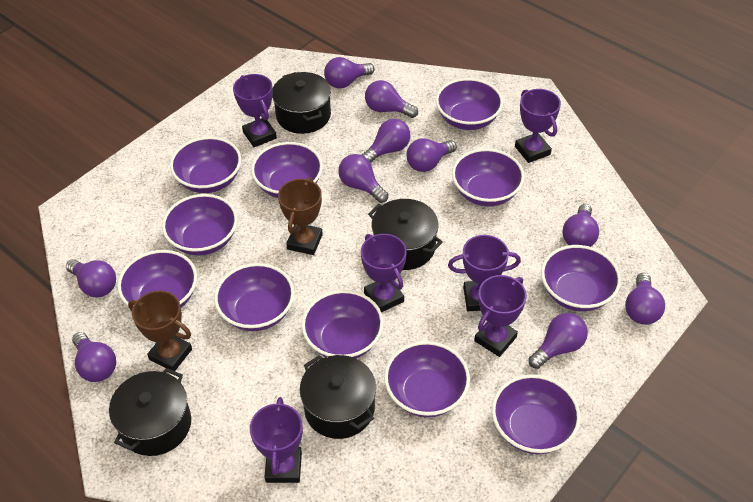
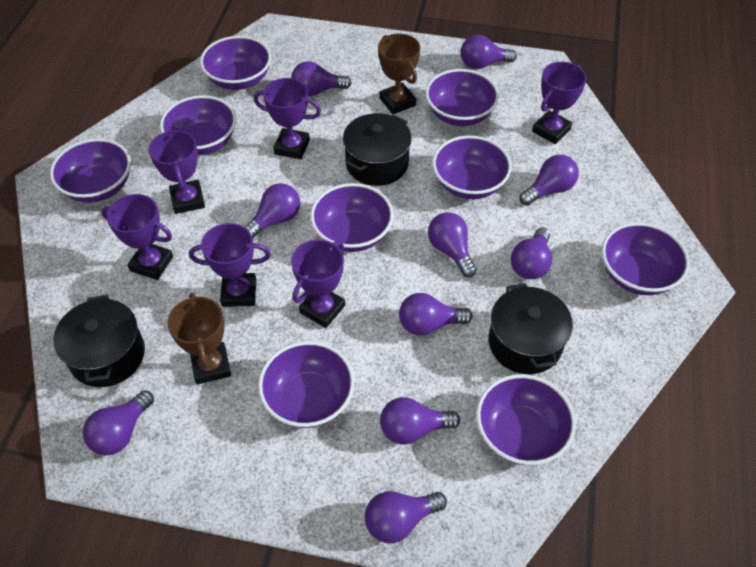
black pot: 4 -> 3
purple bowl: 11 -> 9

